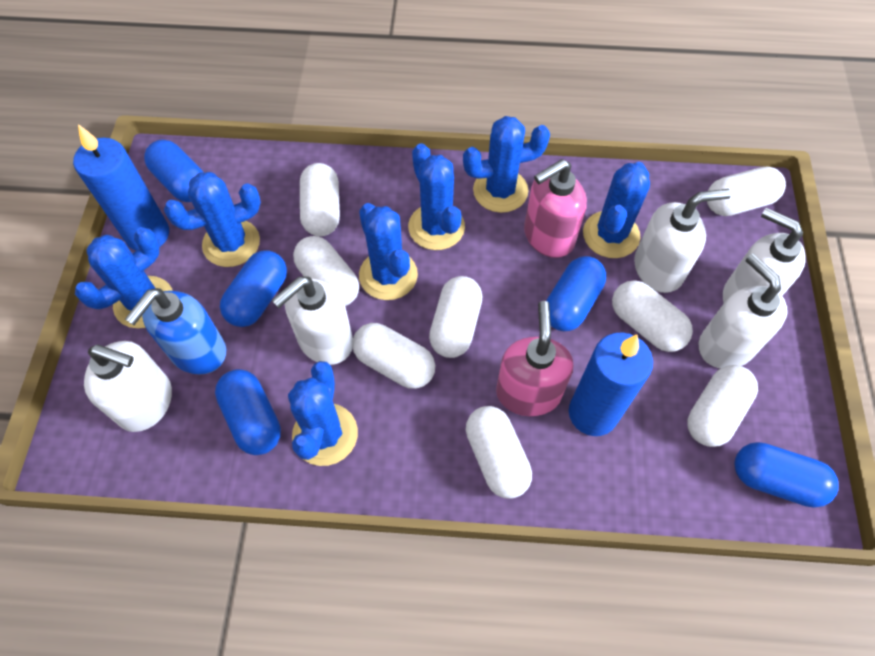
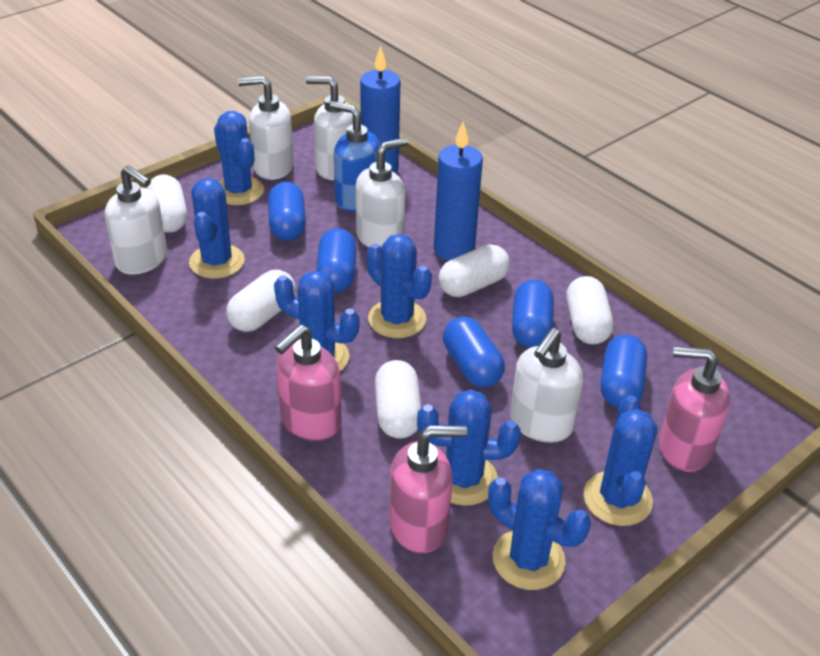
pink soap dispenser: 2 -> 3
white capsule: 8 -> 5

